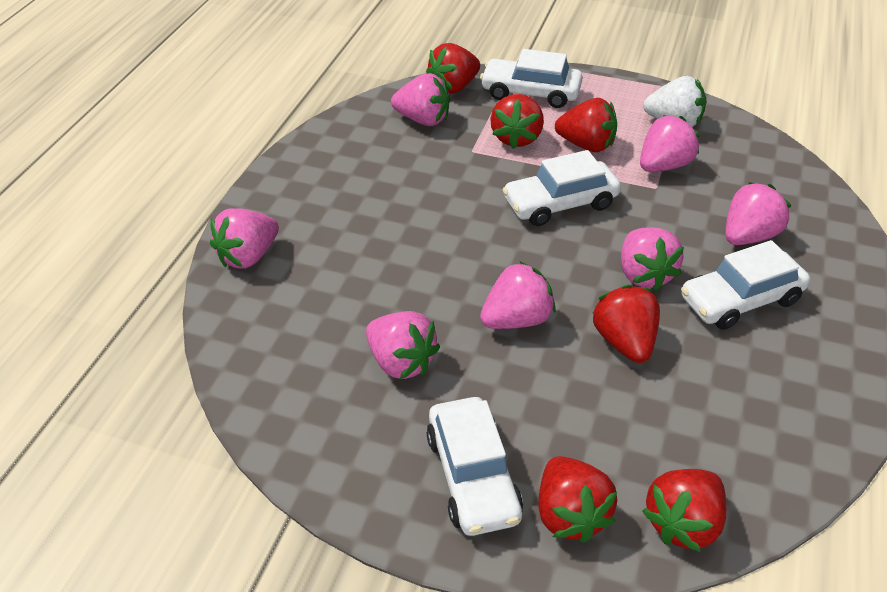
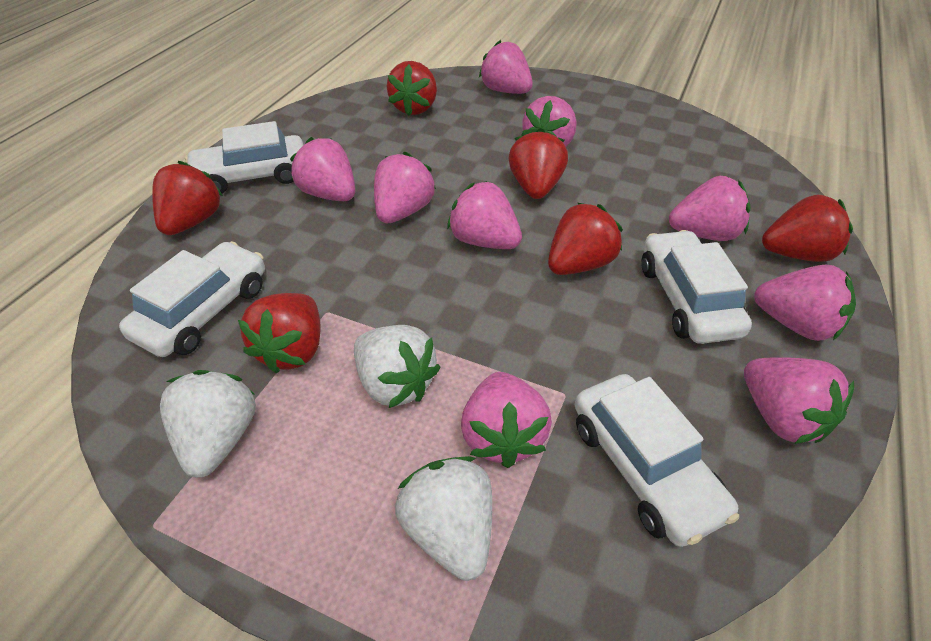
pink strawberry: 7 -> 9
white strawberry: 1 -> 3

